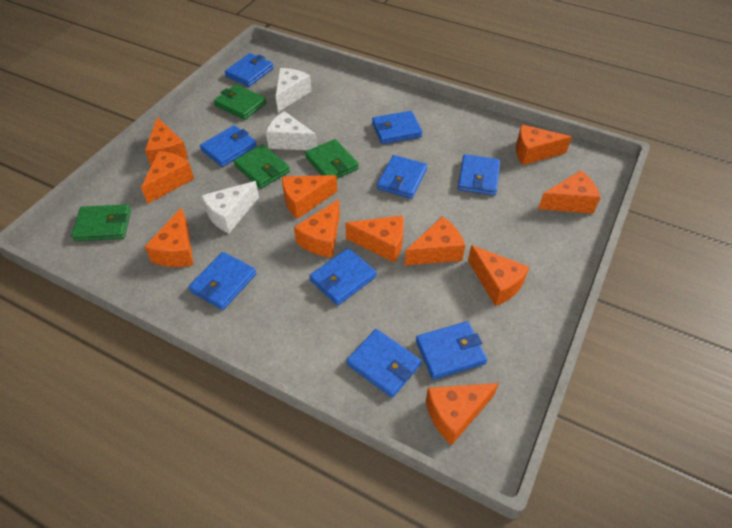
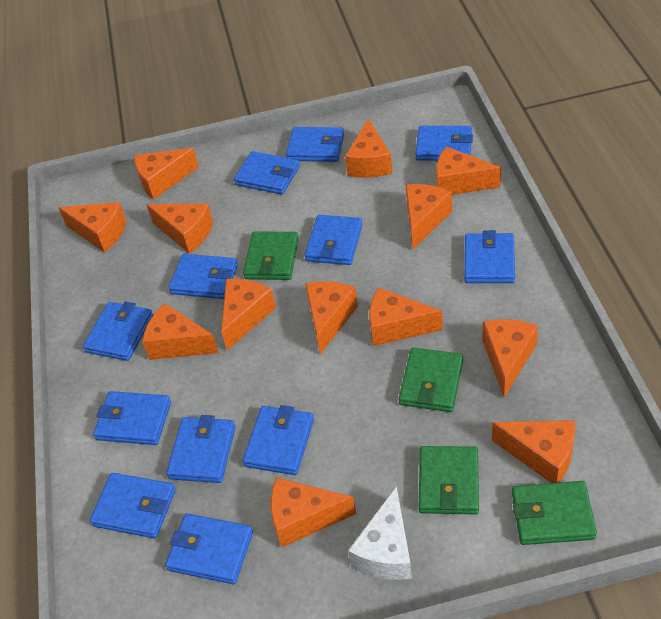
blue wallet: 9 -> 12
orange cheese: 11 -> 13
white cheese: 3 -> 1

